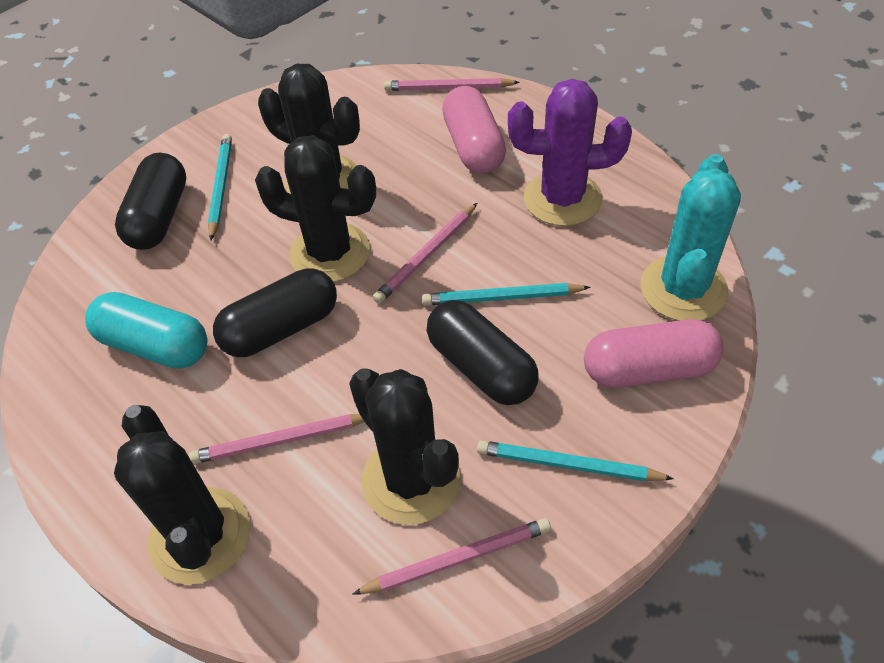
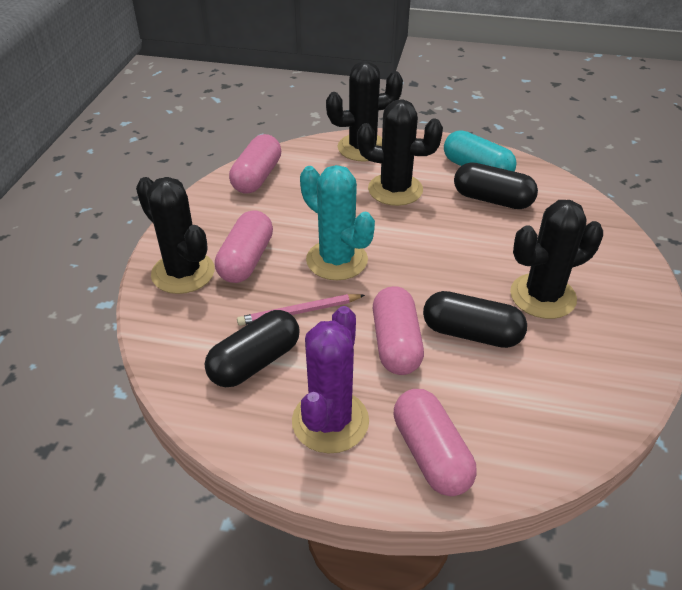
pink capsule: 2 -> 4
pink pencil: 4 -> 1
turquoise pencil: 3 -> 0

